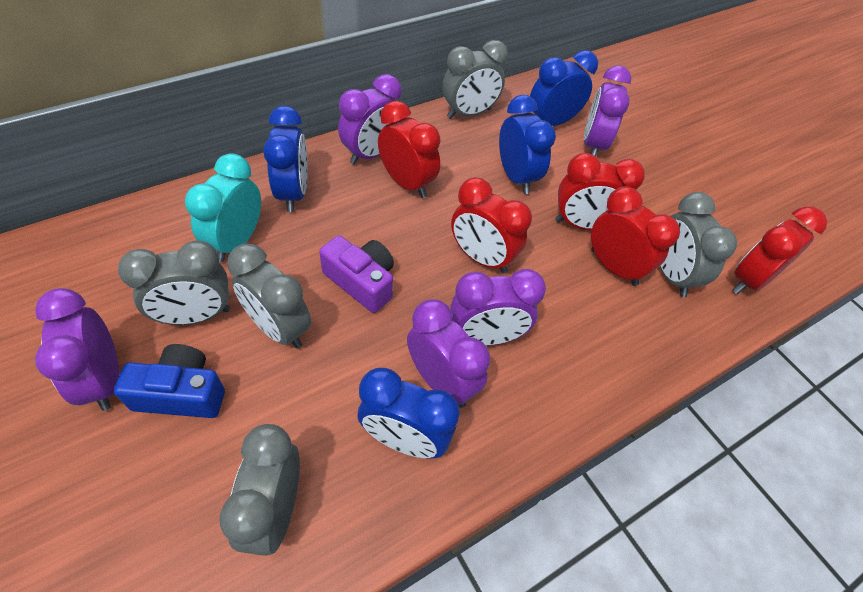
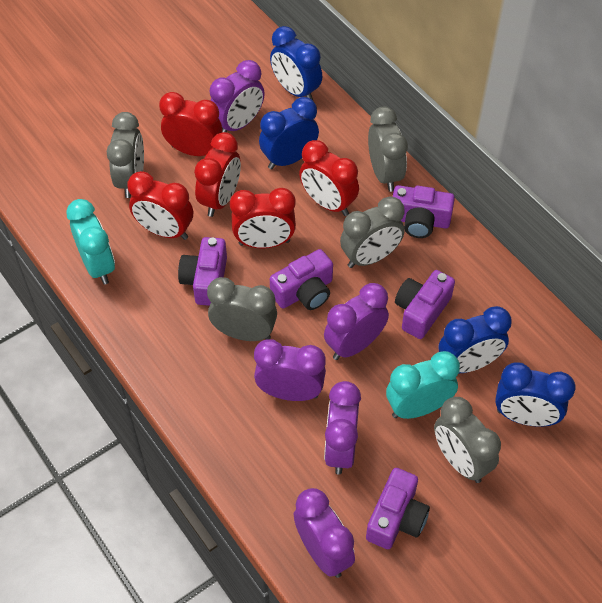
blue camera: 1 -> 0
purple camera: 1 -> 5
turquoise clock: 1 -> 2

